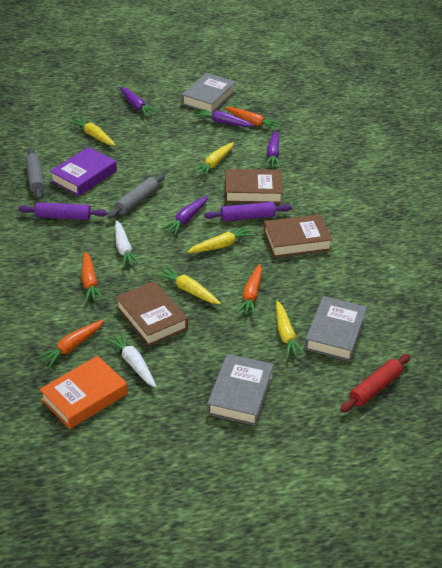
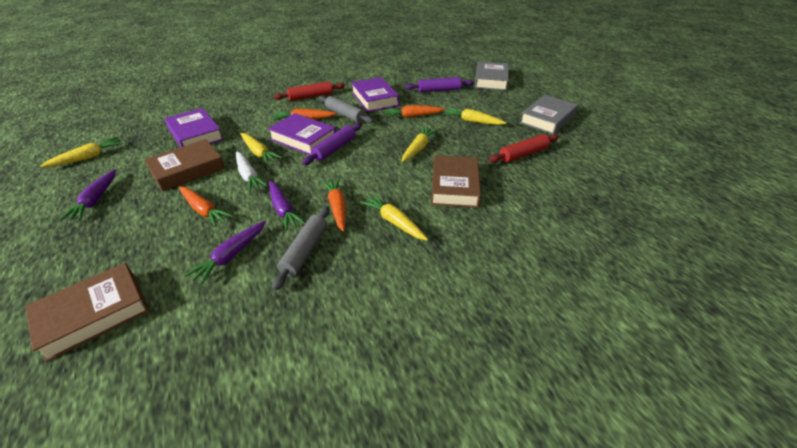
grey book: 3 -> 2
orange book: 1 -> 0
purple book: 1 -> 3
purple carrot: 4 -> 3
red rolling pin: 1 -> 2
white carrot: 2 -> 1

